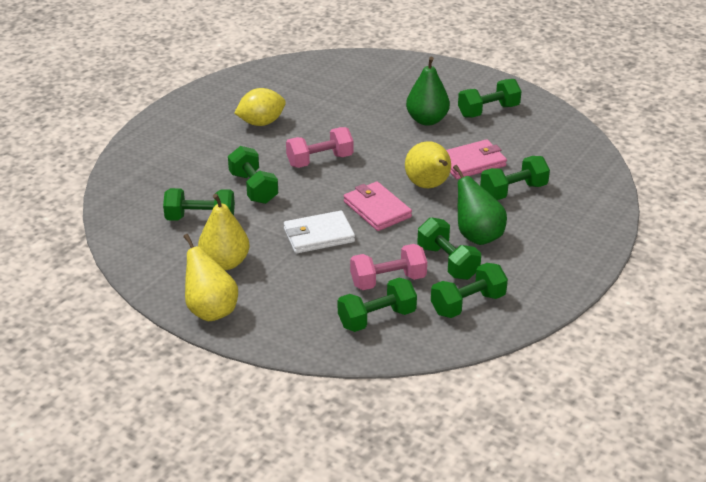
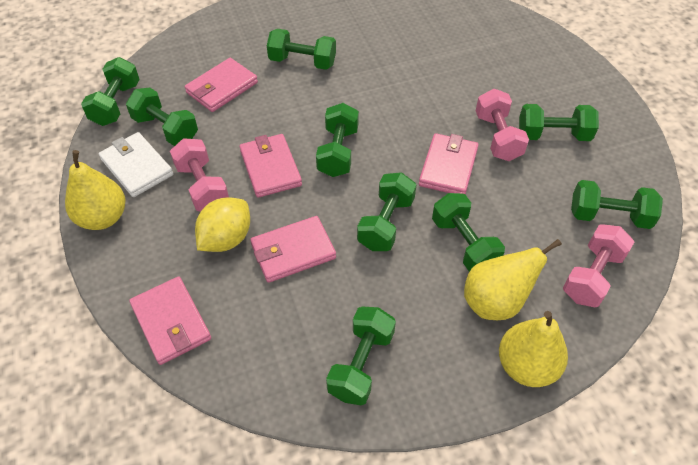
green dumbbell: 7 -> 9
green pear: 2 -> 0
pink dumbbell: 2 -> 3
pink wallet: 2 -> 5

